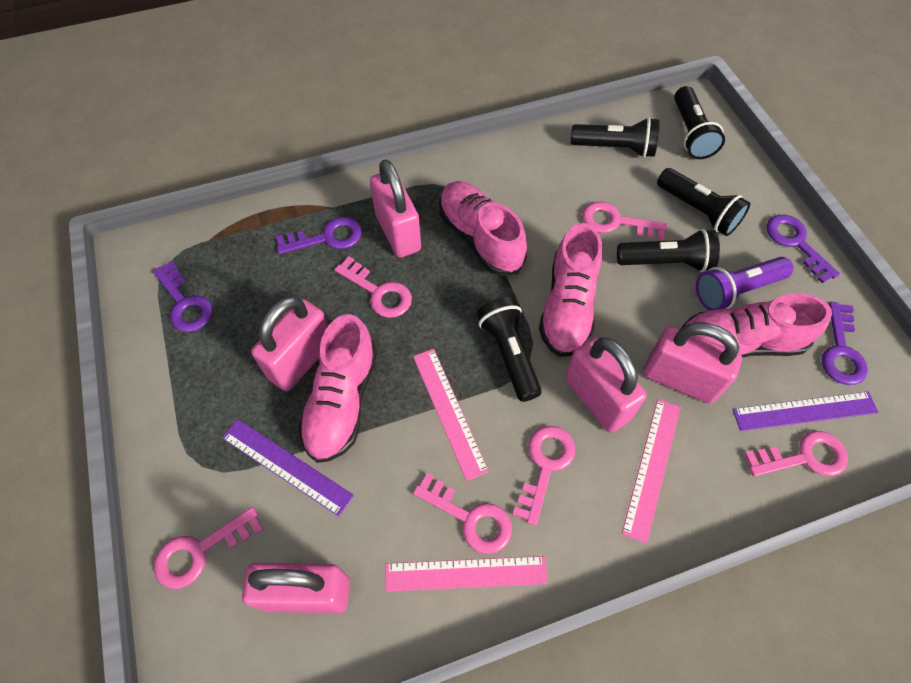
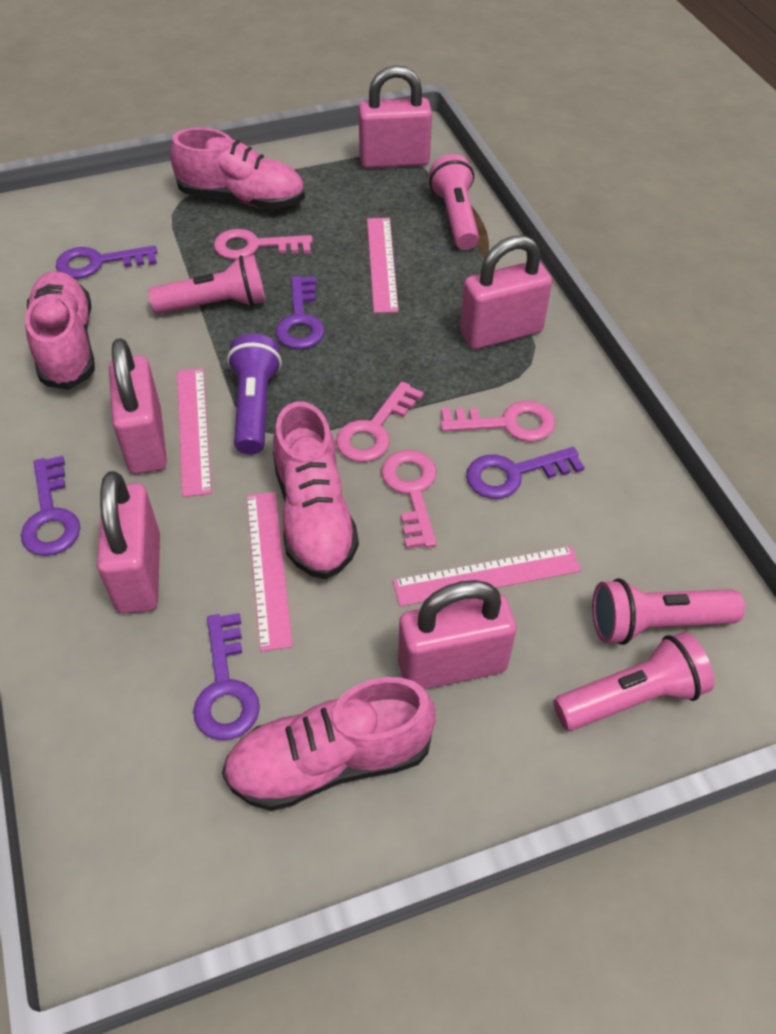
black flashlight: 5 -> 0
pink flashlight: 0 -> 4
pink key: 6 -> 4
pink ruler: 3 -> 4
purple key: 4 -> 5
purple ruler: 2 -> 0

